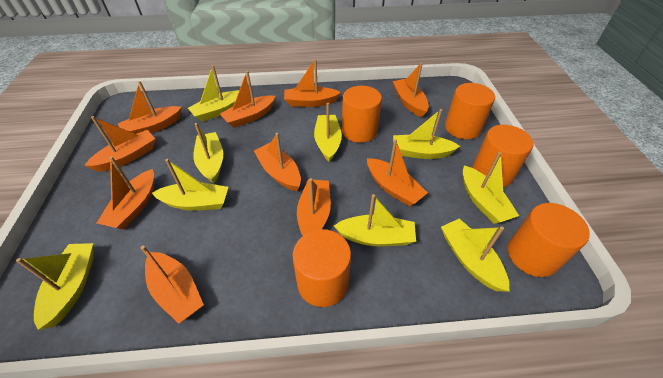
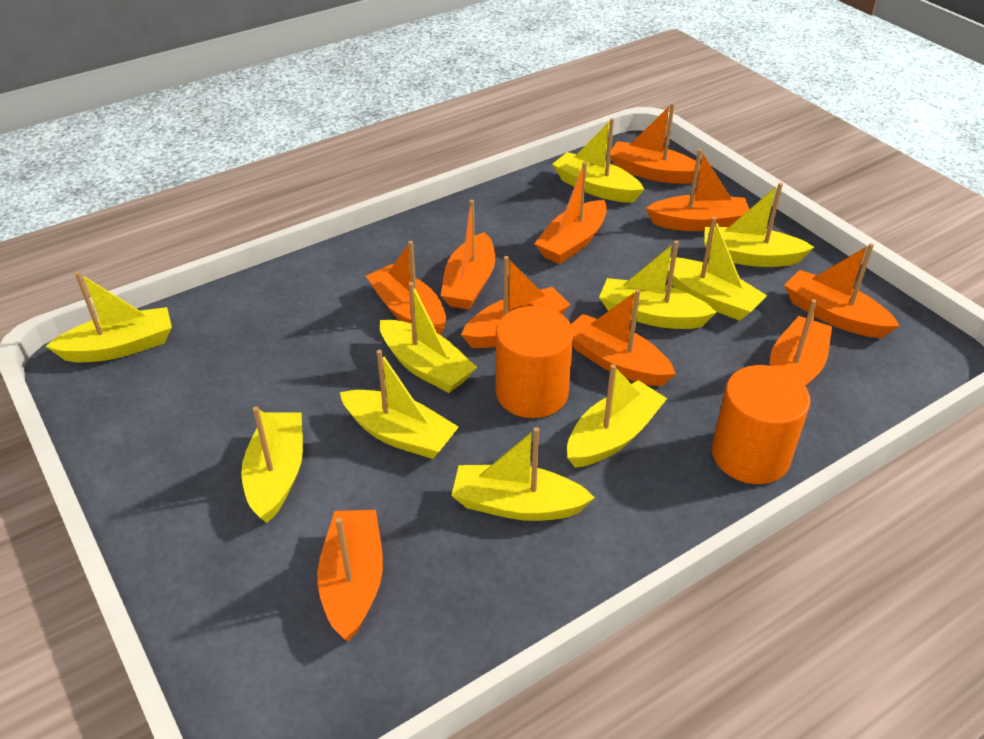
orange cylinder: 5 -> 2
yellow boat: 9 -> 10

